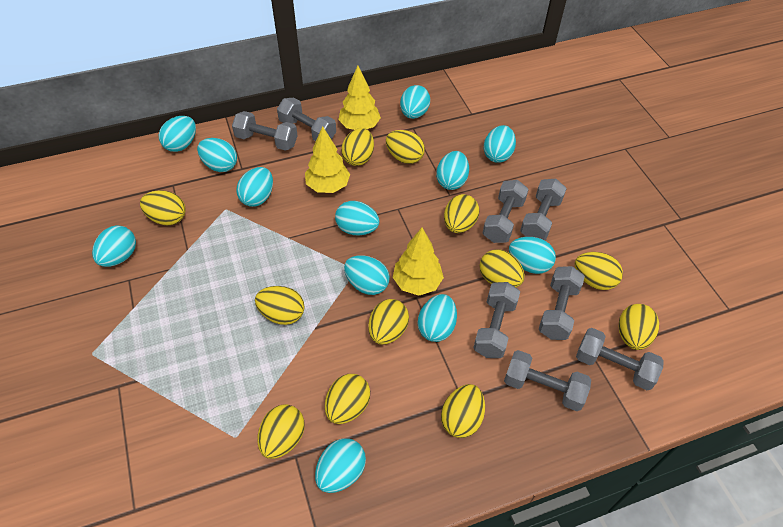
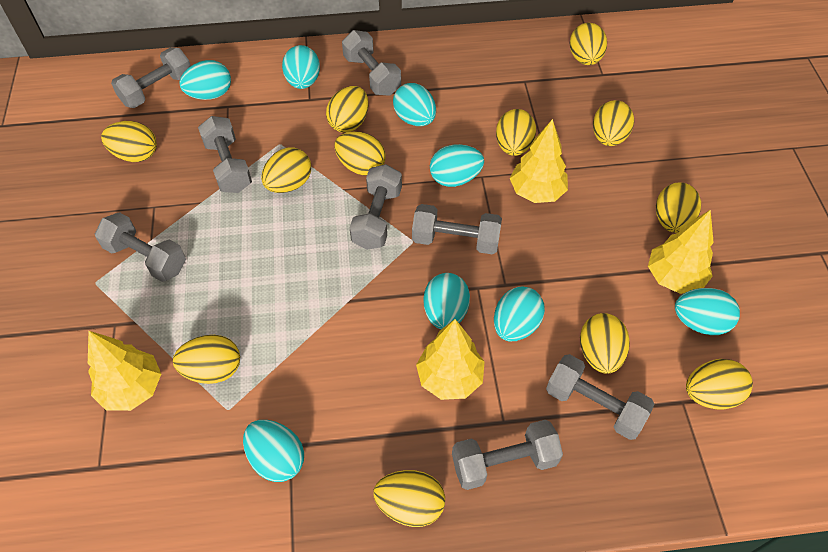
turquoise egg: 12 -> 8
yellow tree: 3 -> 4

